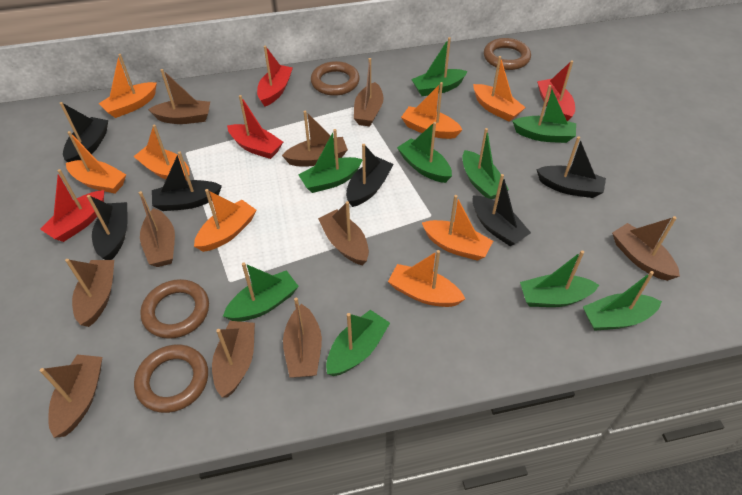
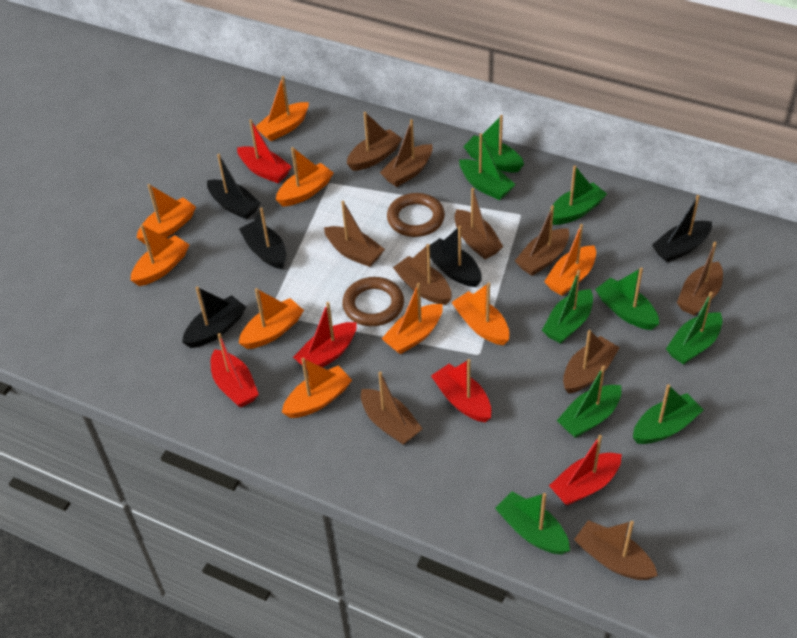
black boat: 6 -> 5
brown ring: 4 -> 2
orange boat: 8 -> 9
red boat: 4 -> 5

